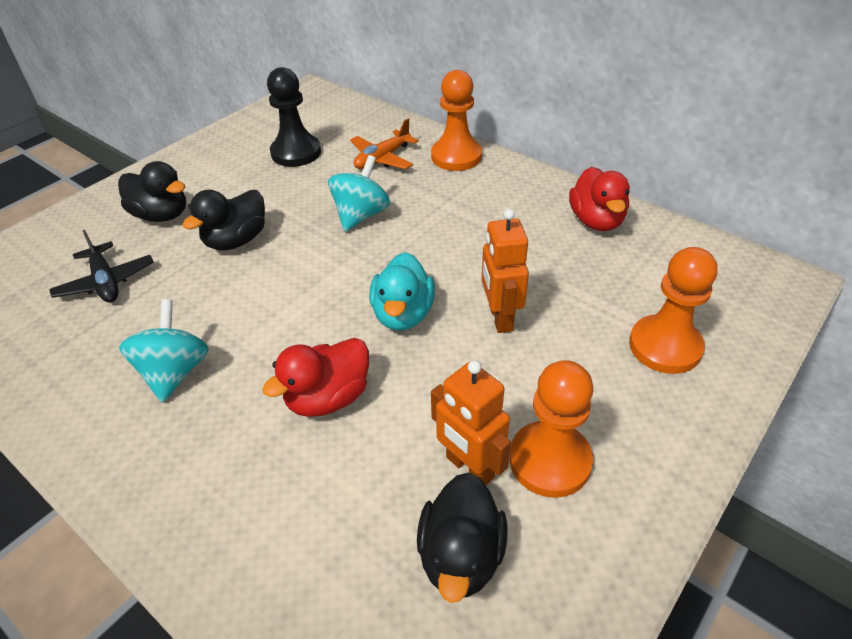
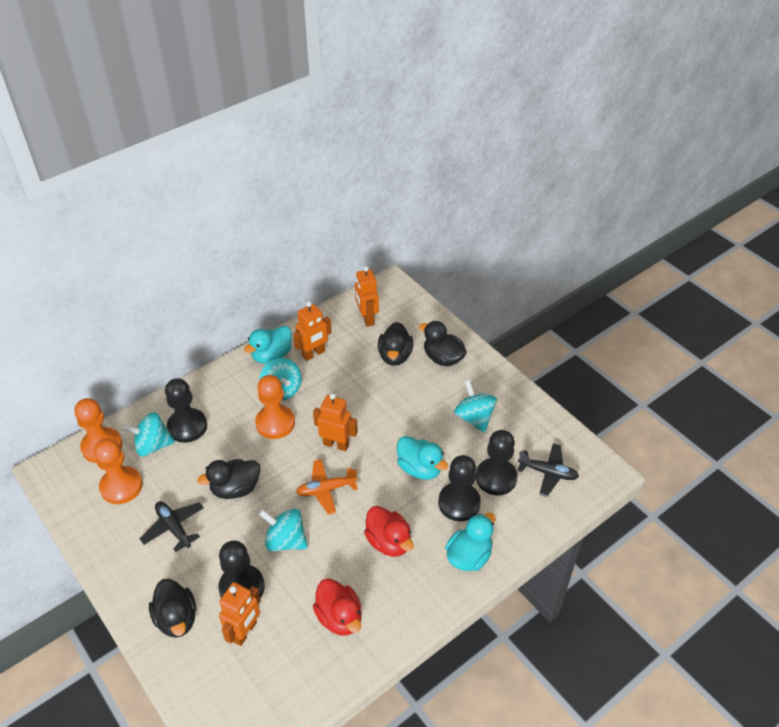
black duck: 3 -> 4
black pawn: 1 -> 4
black plane: 1 -> 2
orange robot: 2 -> 4
turquoise duck: 1 -> 3
turquoise spinning top: 2 -> 4

